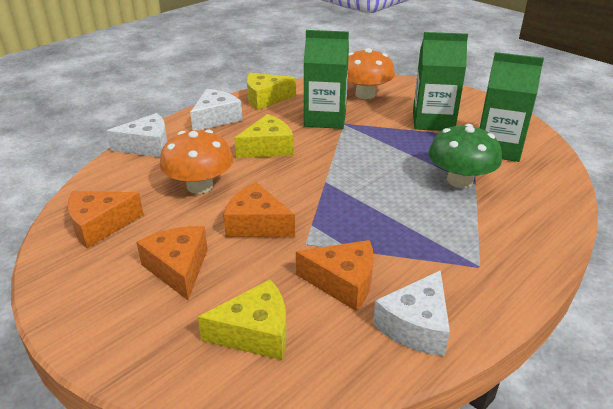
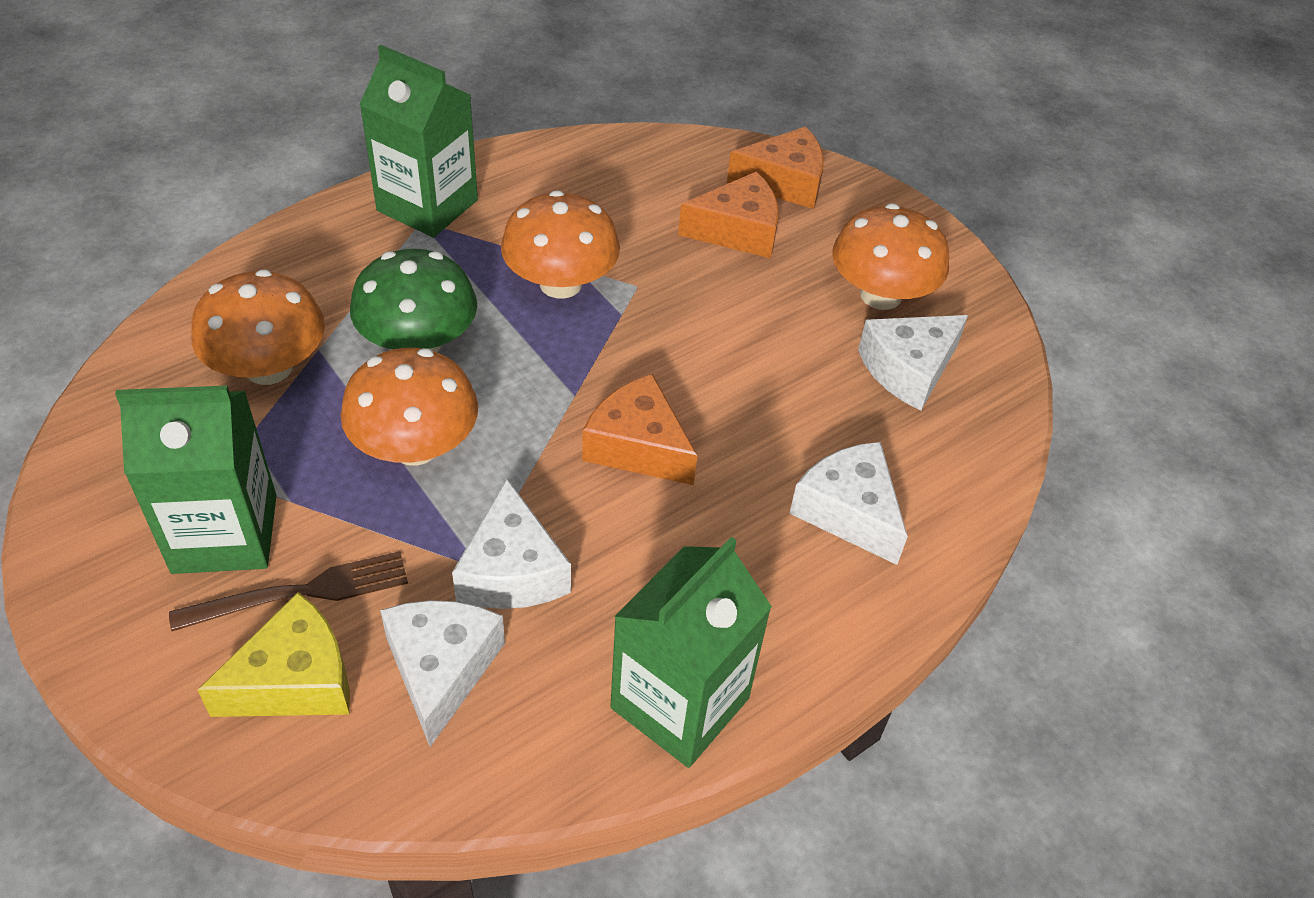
brown fork: 0 -> 1
orange cheese: 4 -> 3
orange mushroom: 2 -> 4
white cheese: 3 -> 4
yellow cheese: 3 -> 1

